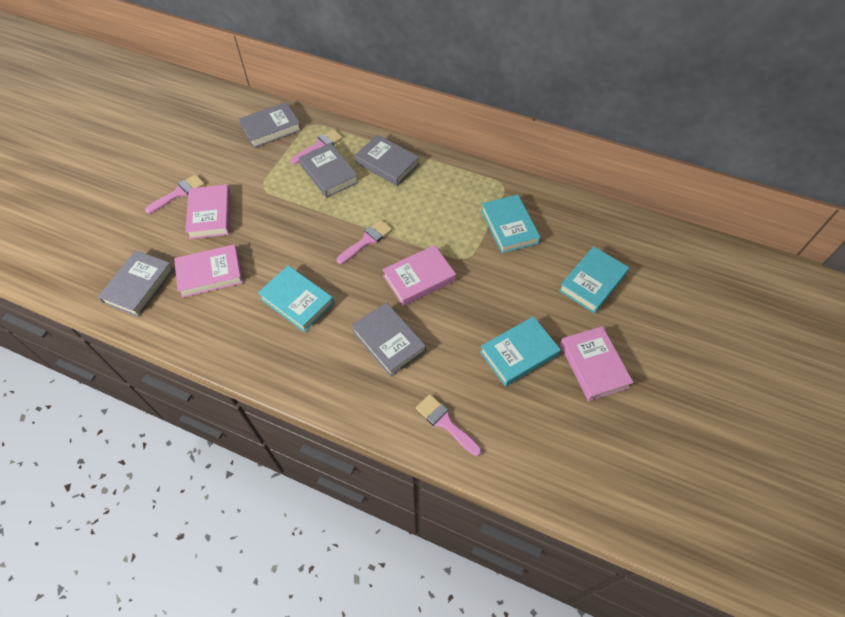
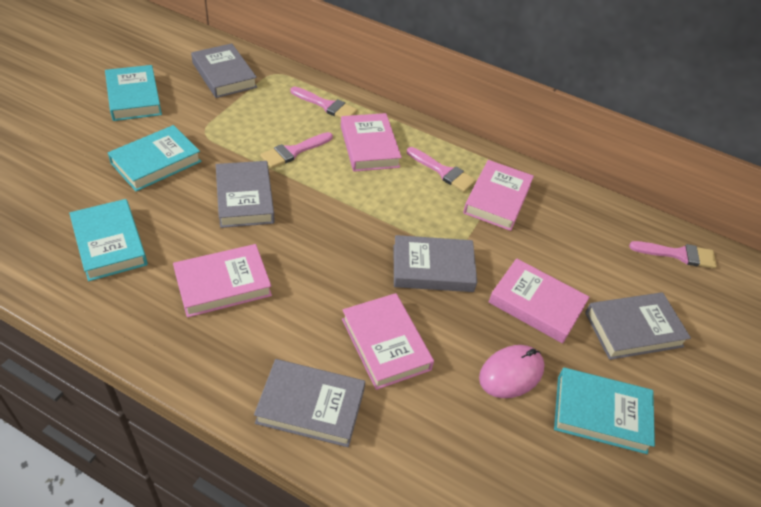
pink book: 4 -> 5
pink mouse: 0 -> 1

